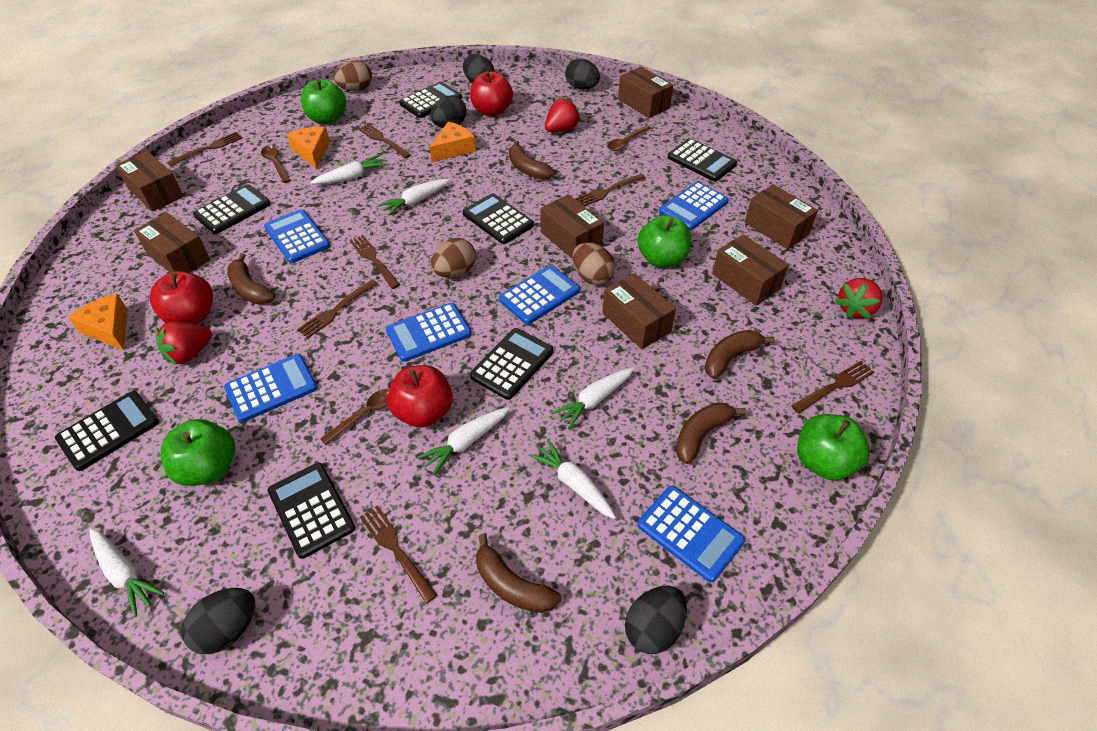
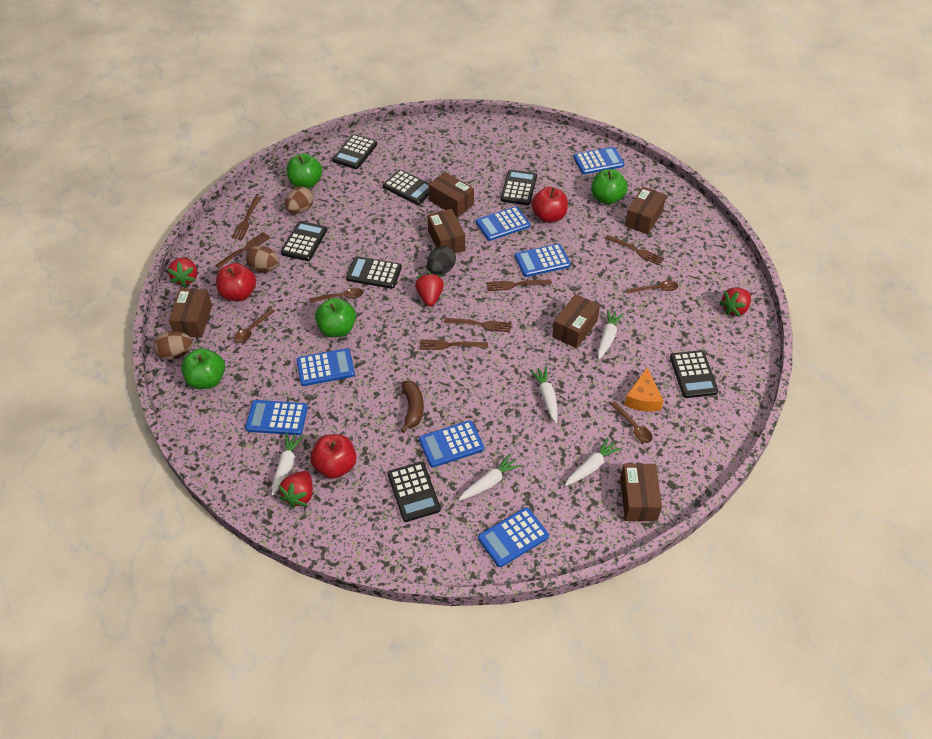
black egg: 5 -> 1
blue calculator: 6 -> 7
brown banana: 5 -> 1
brown box: 7 -> 6
brown fork: 7 -> 6
brown spoon: 3 -> 4
orange cheese: 3 -> 1
red strawberry: 3 -> 4
white carrot: 6 -> 5

